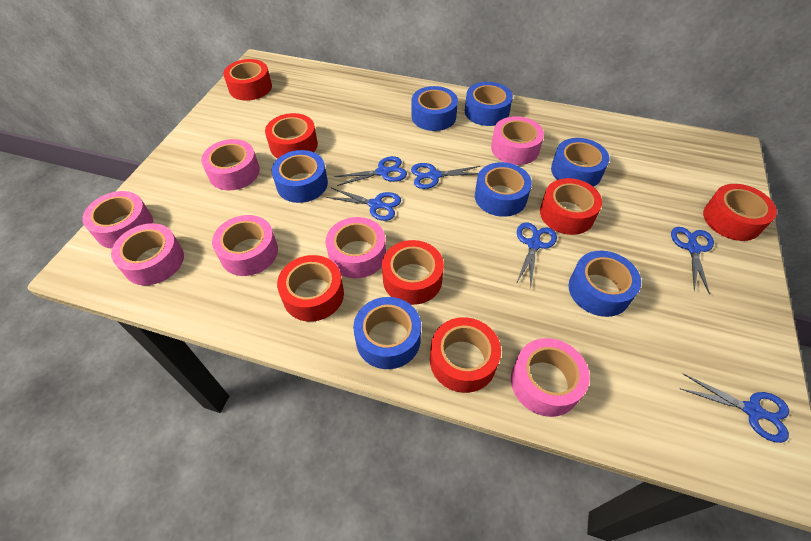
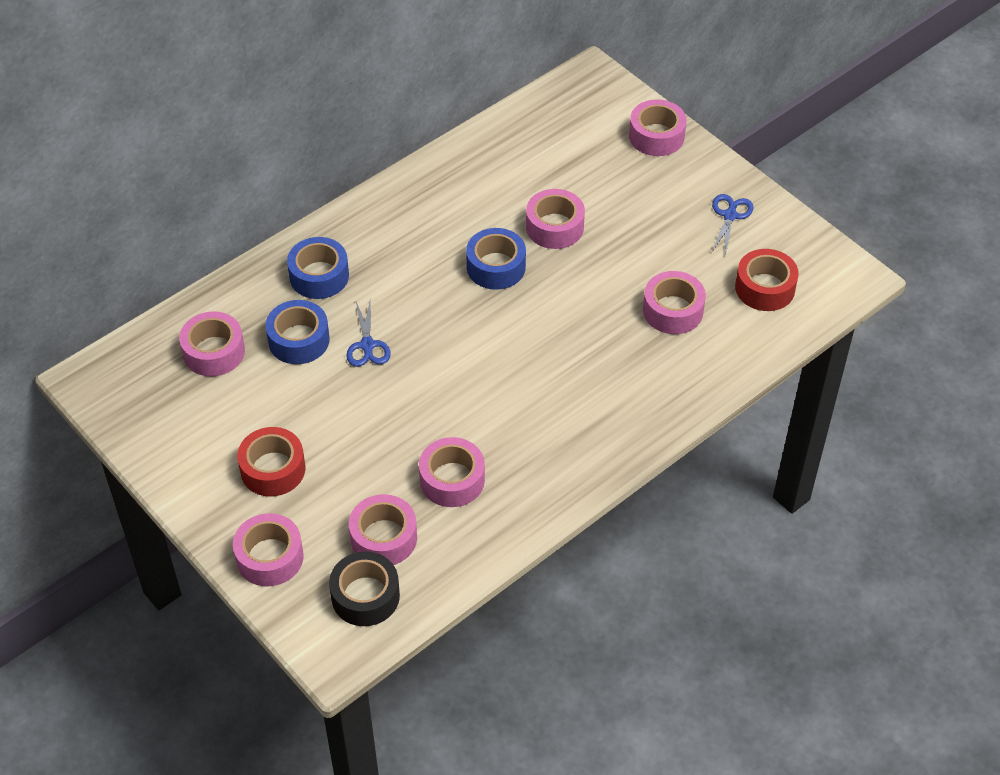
black tape: 0 -> 1
blue scissors: 6 -> 2
blue tape: 7 -> 3
red tape: 7 -> 2

